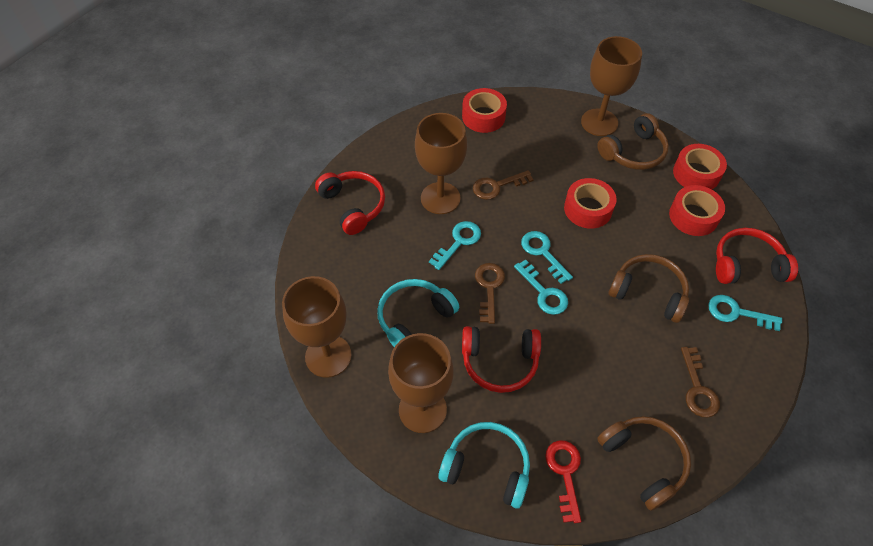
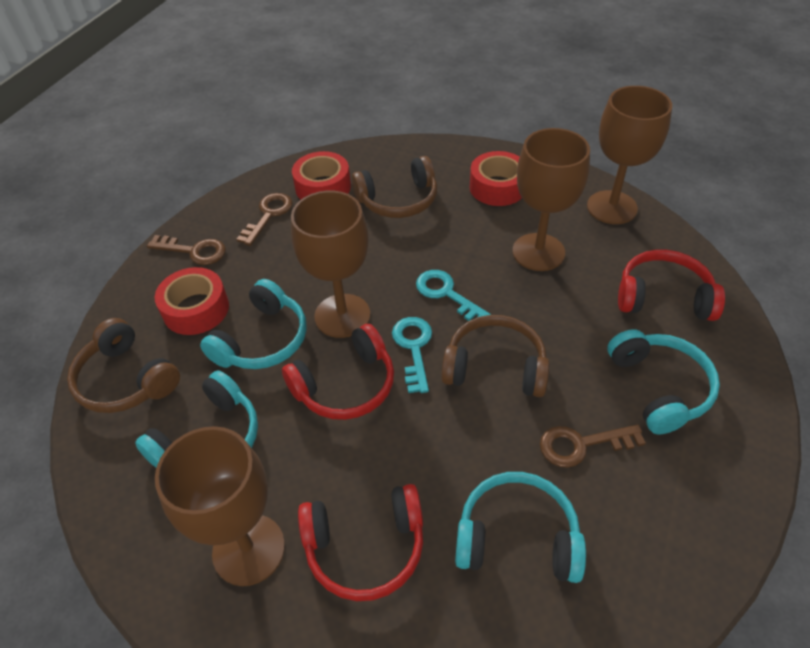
red key: 1 -> 0
red tape: 4 -> 3
turquoise headphones: 2 -> 4
turquoise key: 4 -> 2

